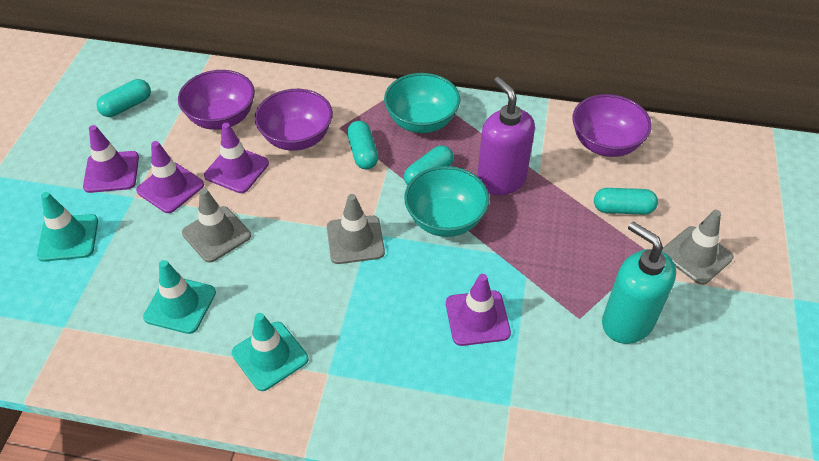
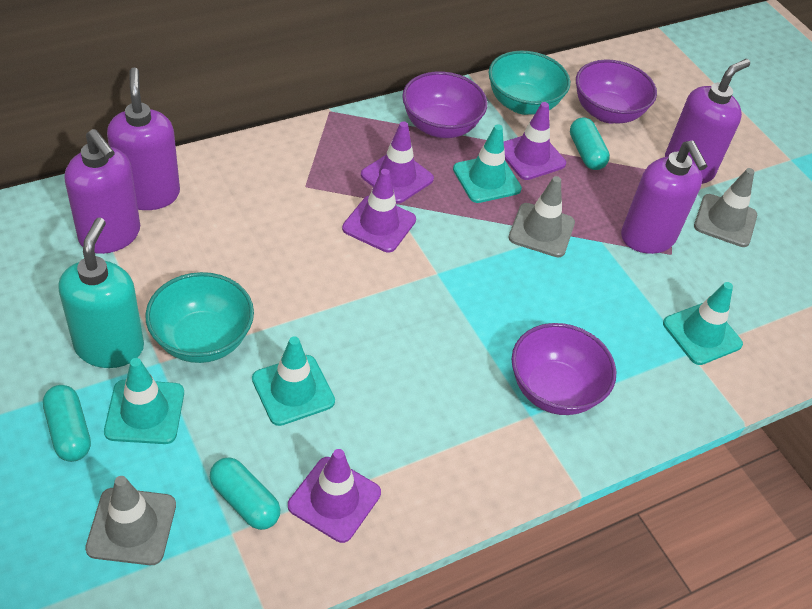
purple soap dispenser: 1 -> 4
turquoise capsule: 4 -> 3
turquoise traffic cone: 3 -> 4

